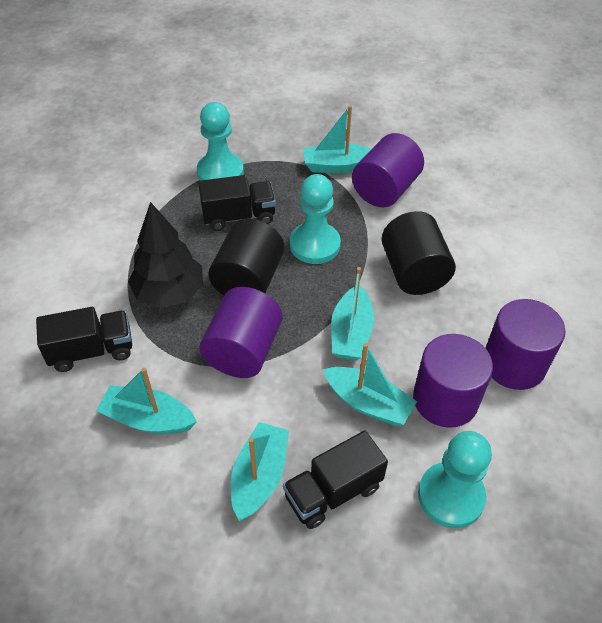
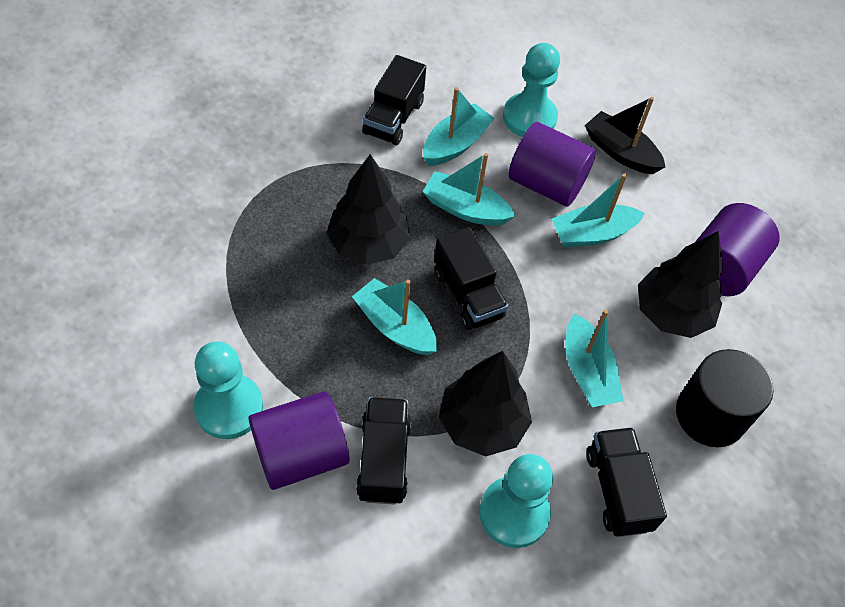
black boat: 0 -> 1
black cylinder: 2 -> 1
black tree: 1 -> 3
black truck: 3 -> 4
purple cylinder: 4 -> 3

